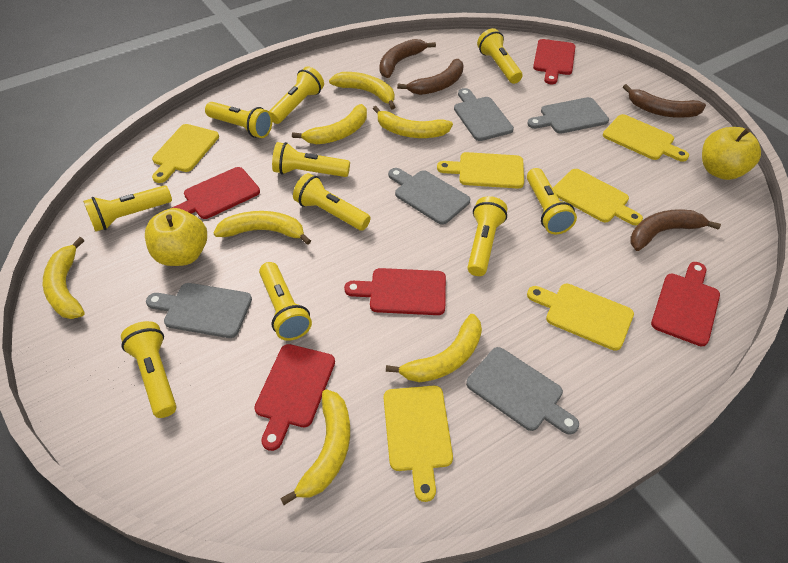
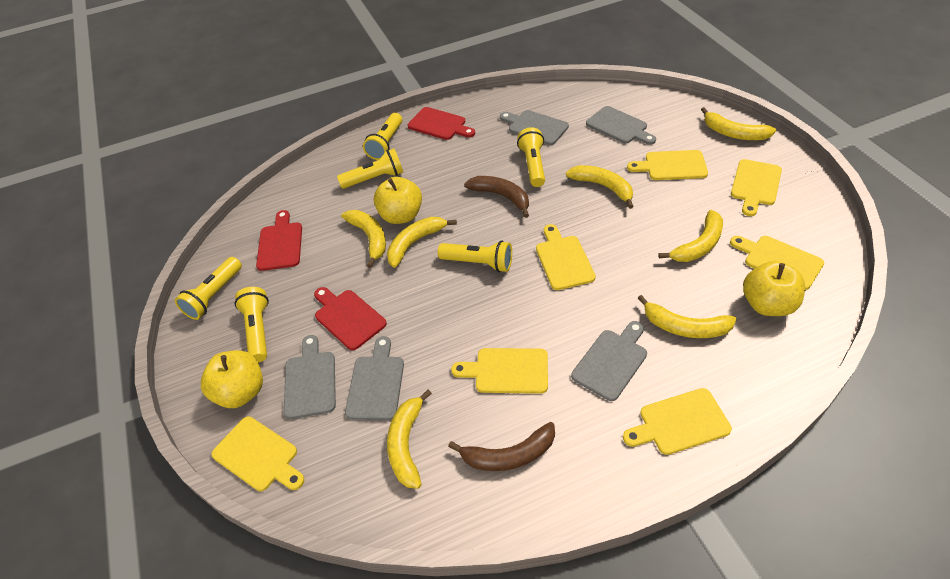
brown banana: 4 -> 2
red cutting board: 5 -> 3
yellow apple: 2 -> 3
yellow cutting board: 6 -> 7
yellow flashlight: 10 -> 6

